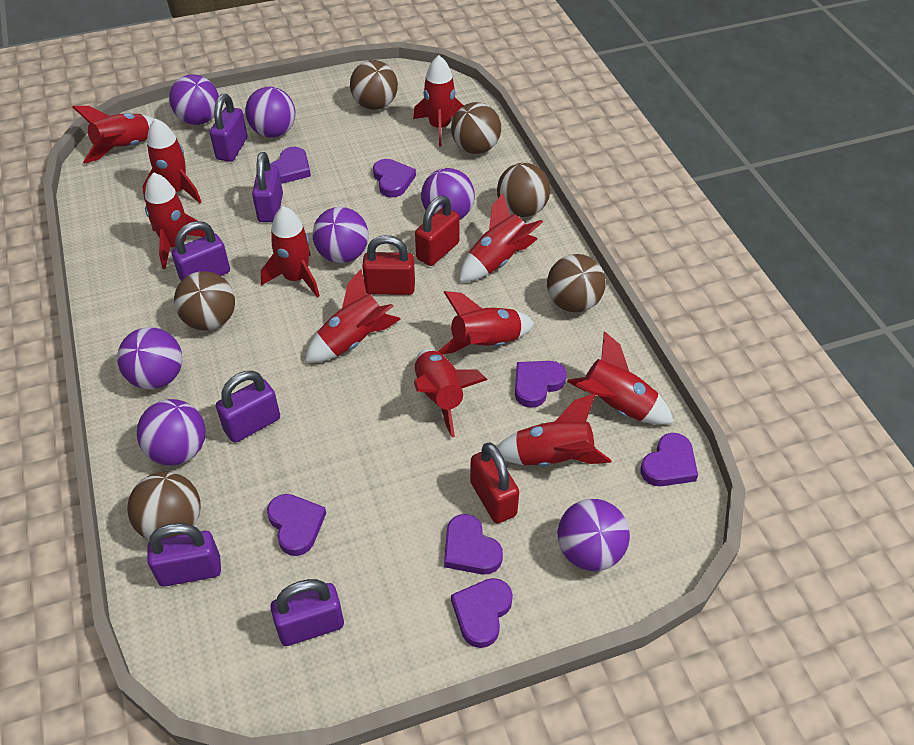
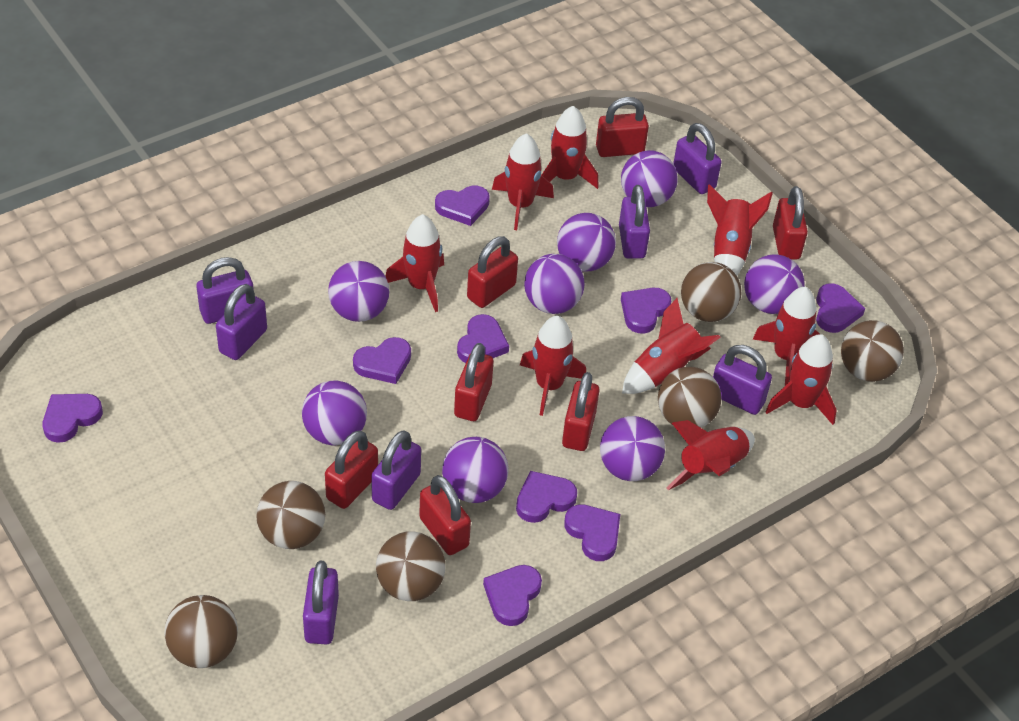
purple ball: 7 -> 8
purple heart: 7 -> 9
purple padlock: 6 -> 7
red padlock: 3 -> 7
red rocket: 11 -> 9

